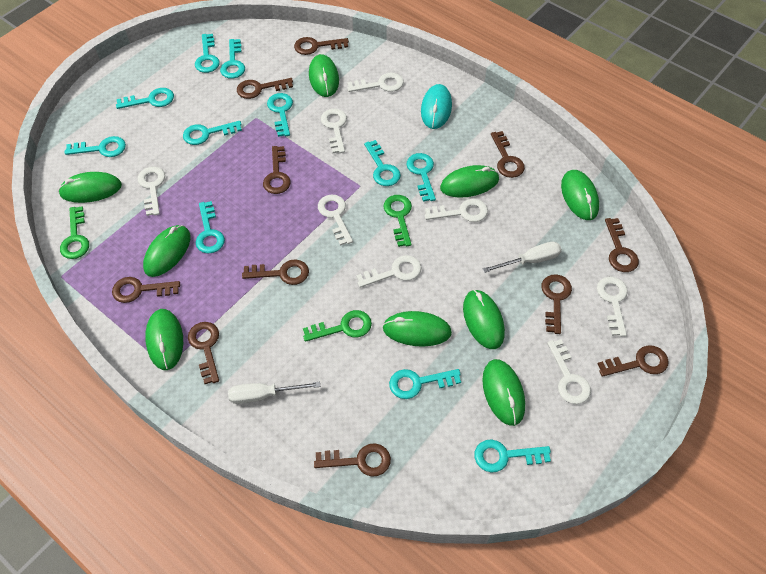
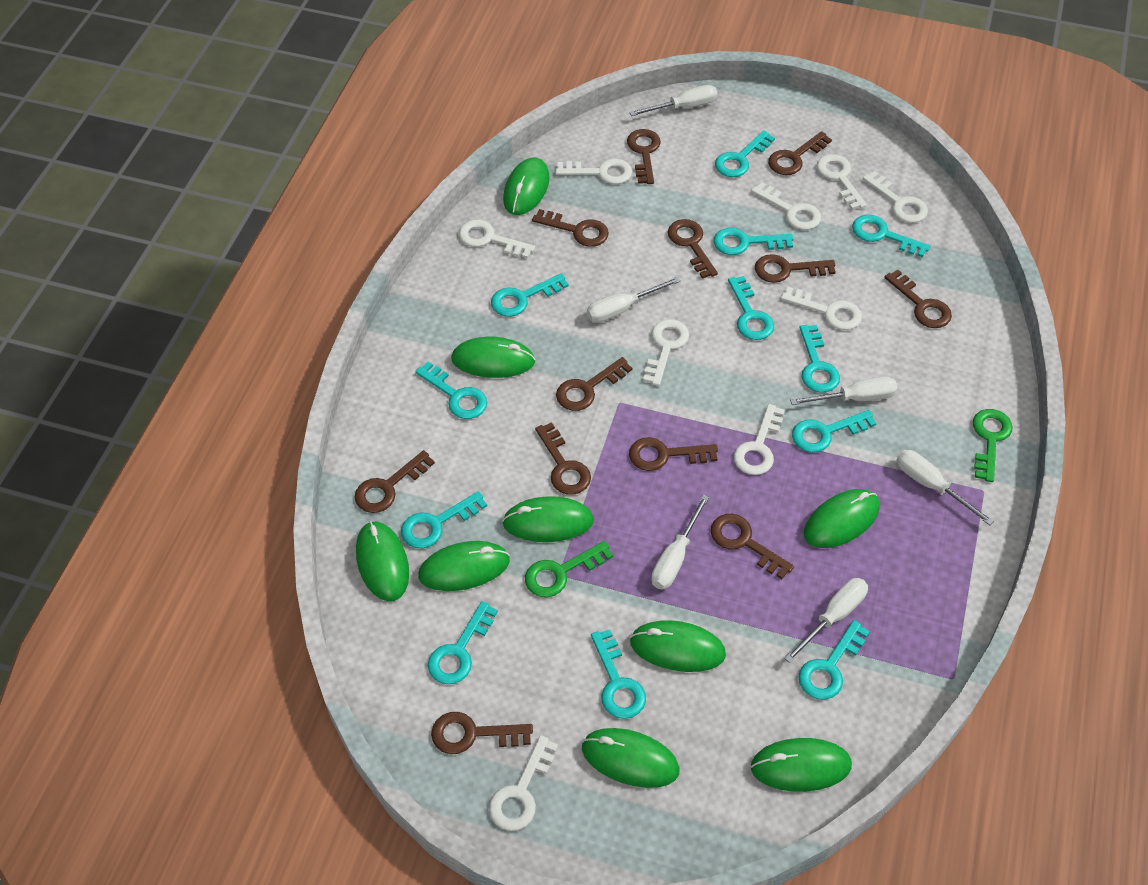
brown key: 11 -> 12
green key: 3 -> 2
turquoise key: 11 -> 12
turquoise mouse: 1 -> 0
white key: 8 -> 9
white screwdriver: 2 -> 6

